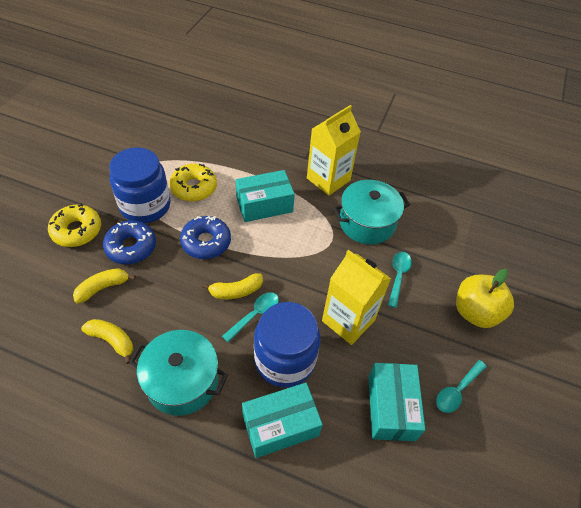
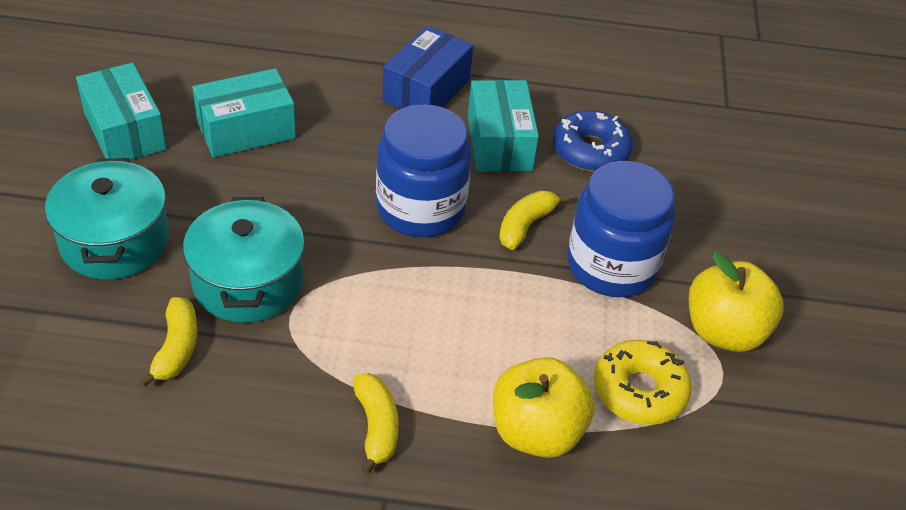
blue box: 0 -> 1
blue donut: 2 -> 1
turquoise spoon: 3 -> 0
yellow apple: 1 -> 2
yellow carton: 2 -> 0
yellow donut: 2 -> 1

